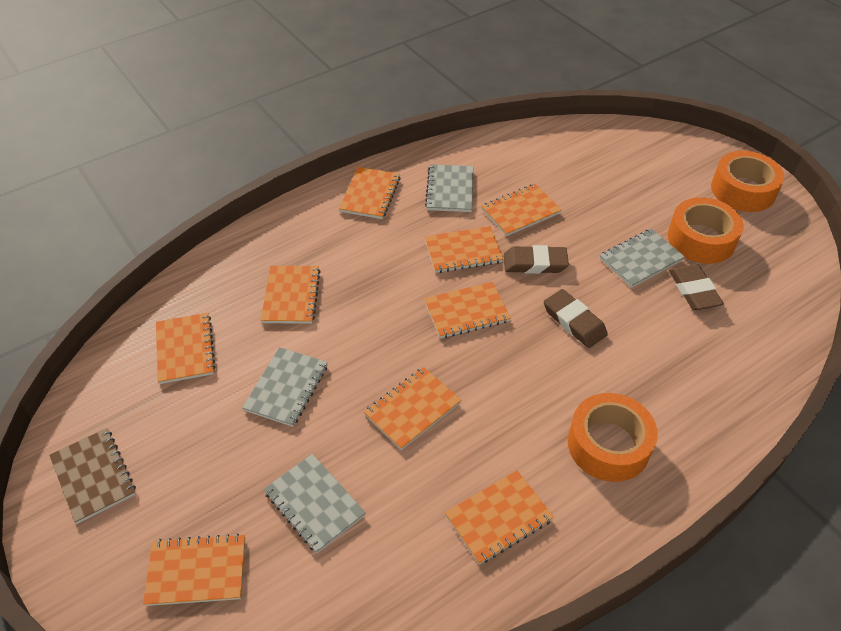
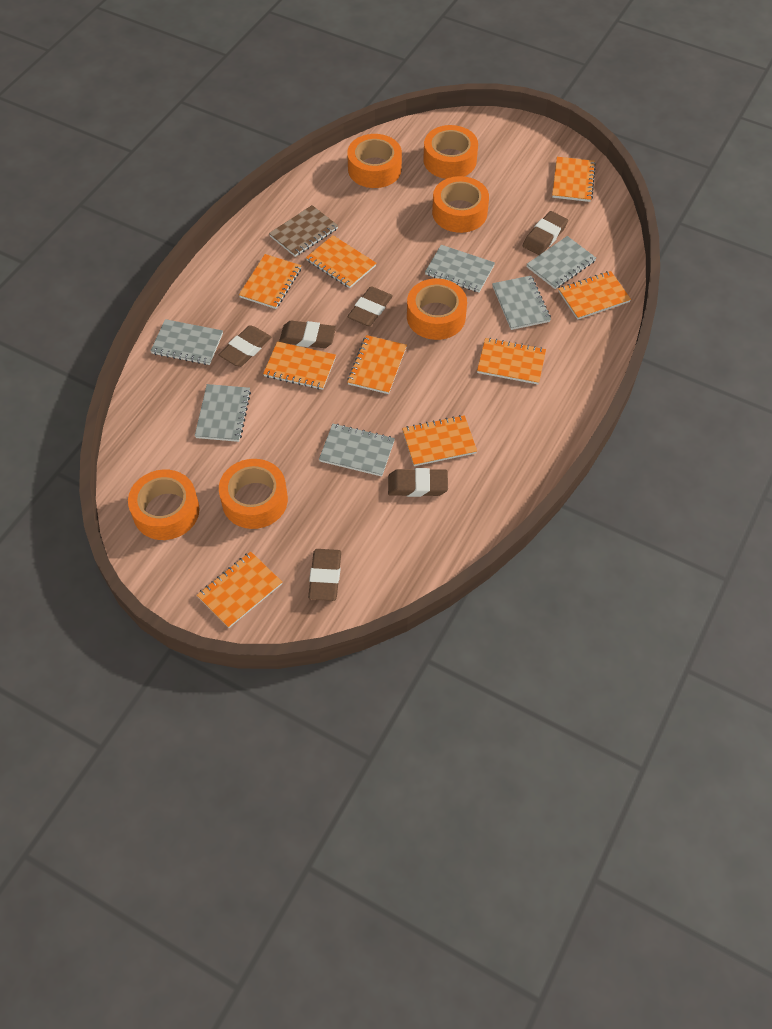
brown eraser: 3 -> 6
grey notebook: 4 -> 6
orange tape: 3 -> 6

